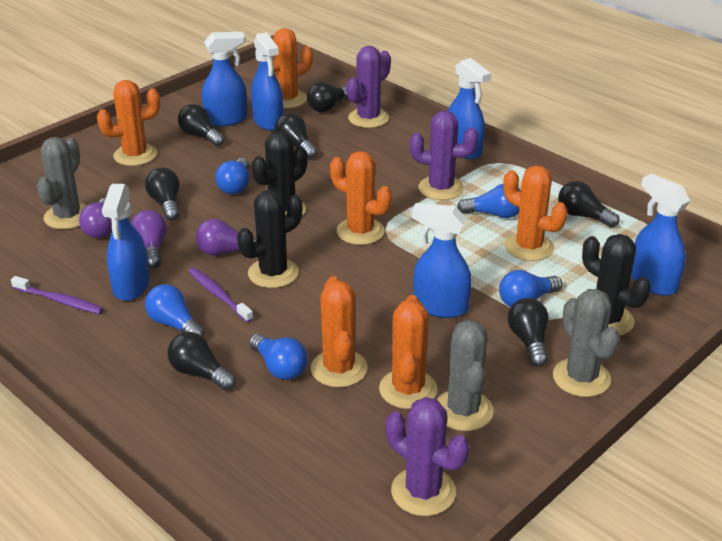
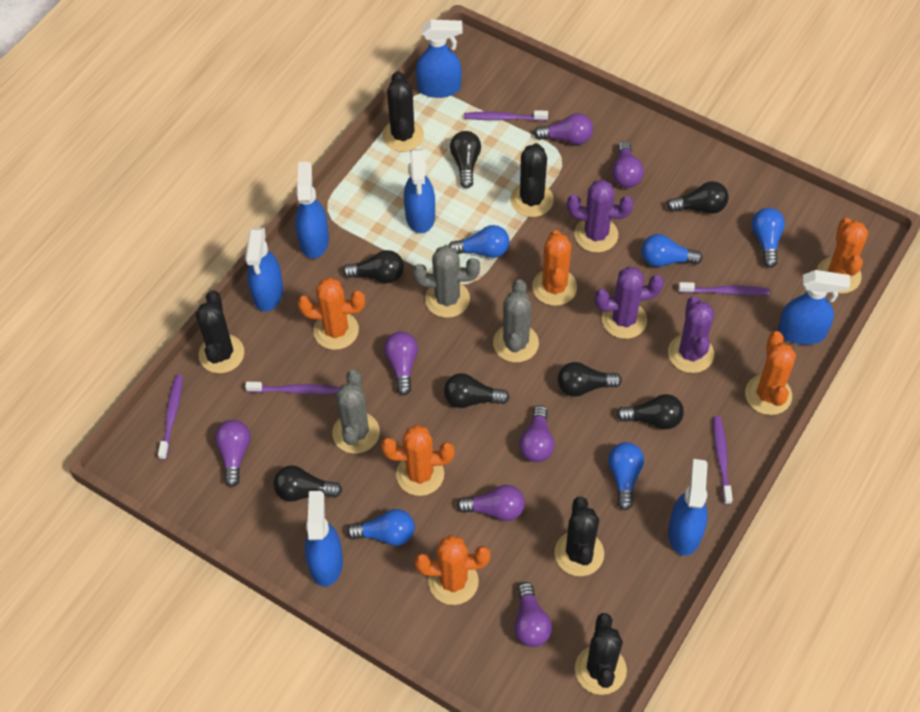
black cactus: 3 -> 5
blue spray bottle: 6 -> 7
purple light bulb: 3 -> 7
purple toothbrush: 2 -> 5

